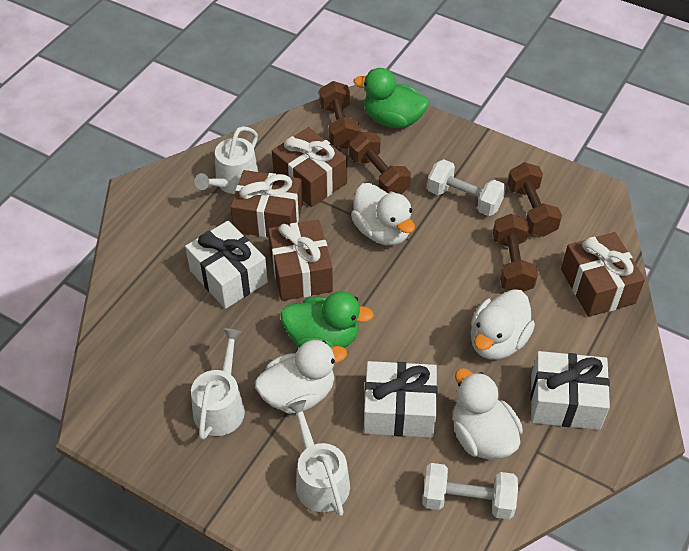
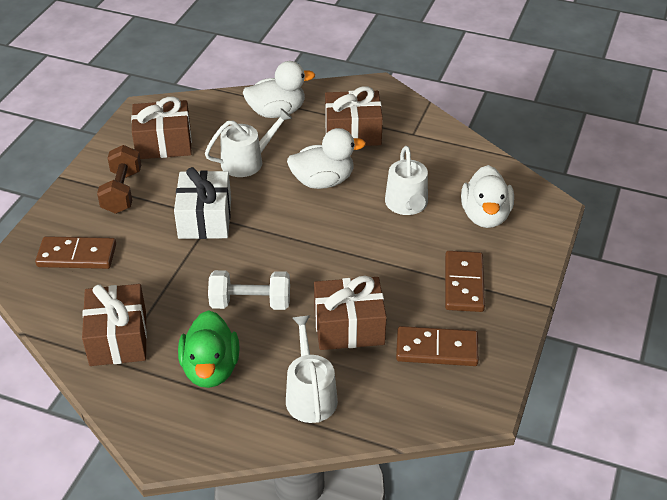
brown domino: 0 -> 3
brown dumbbell: 4 -> 1
green duck: 2 -> 1
white duck: 4 -> 3
white dumbbell: 2 -> 1
white gift: 3 -> 1

